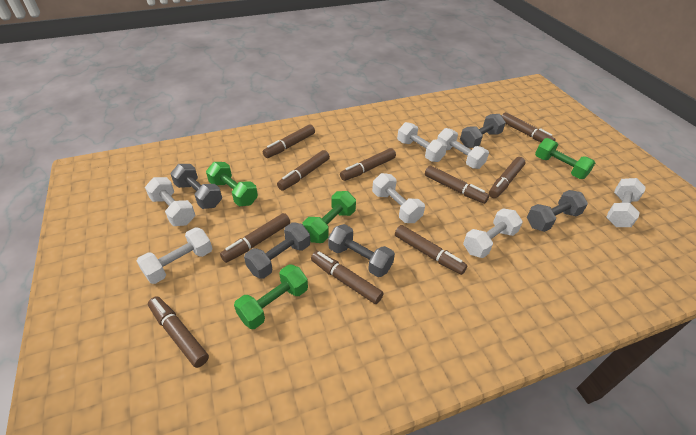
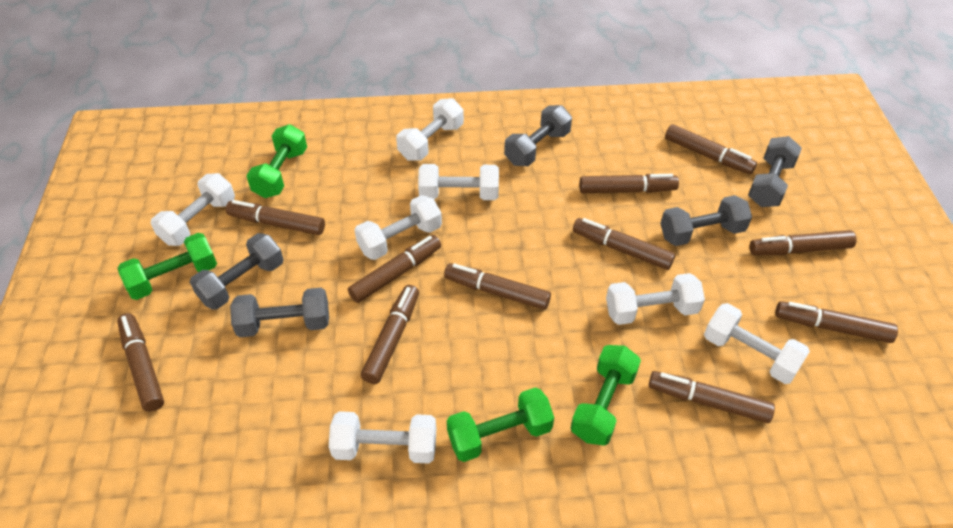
brown marker: 10 -> 11

